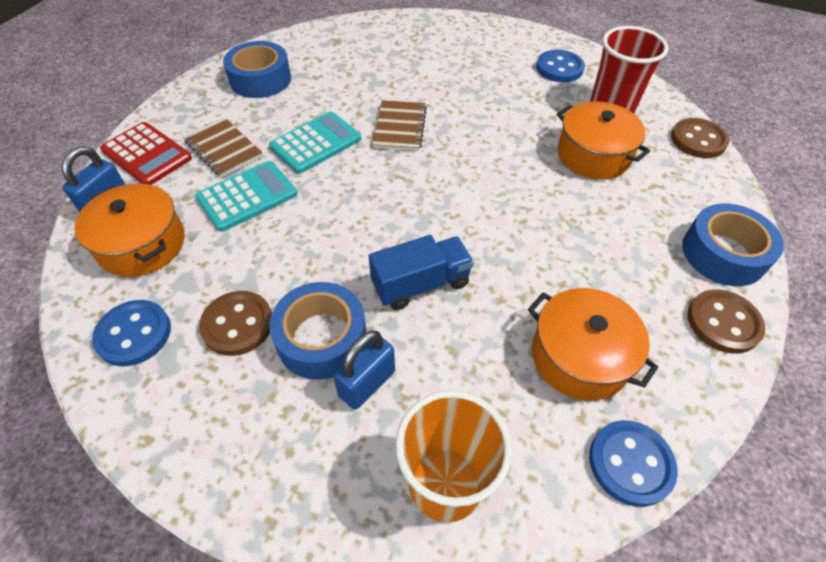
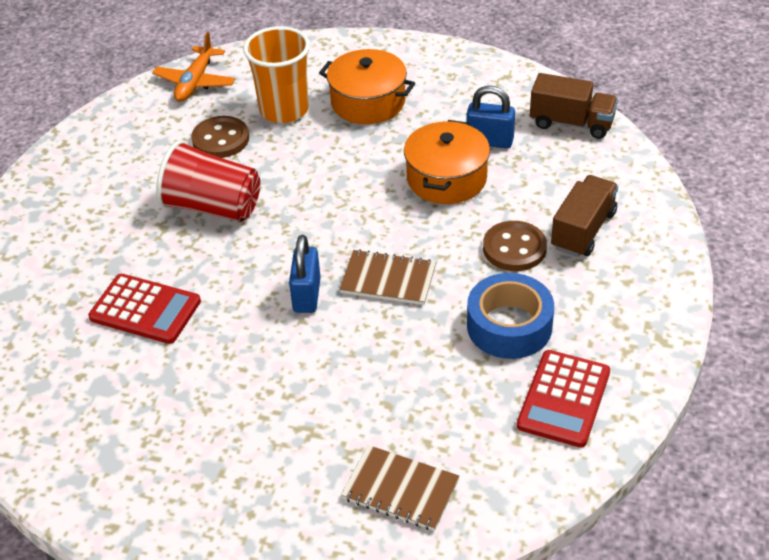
blue button: 3 -> 0
blue tape: 3 -> 1
blue truck: 1 -> 0
brown button: 3 -> 2
brown truck: 0 -> 2
orange plane: 0 -> 1
orange pot: 3 -> 2
red calculator: 1 -> 2
turquoise calculator: 2 -> 0

